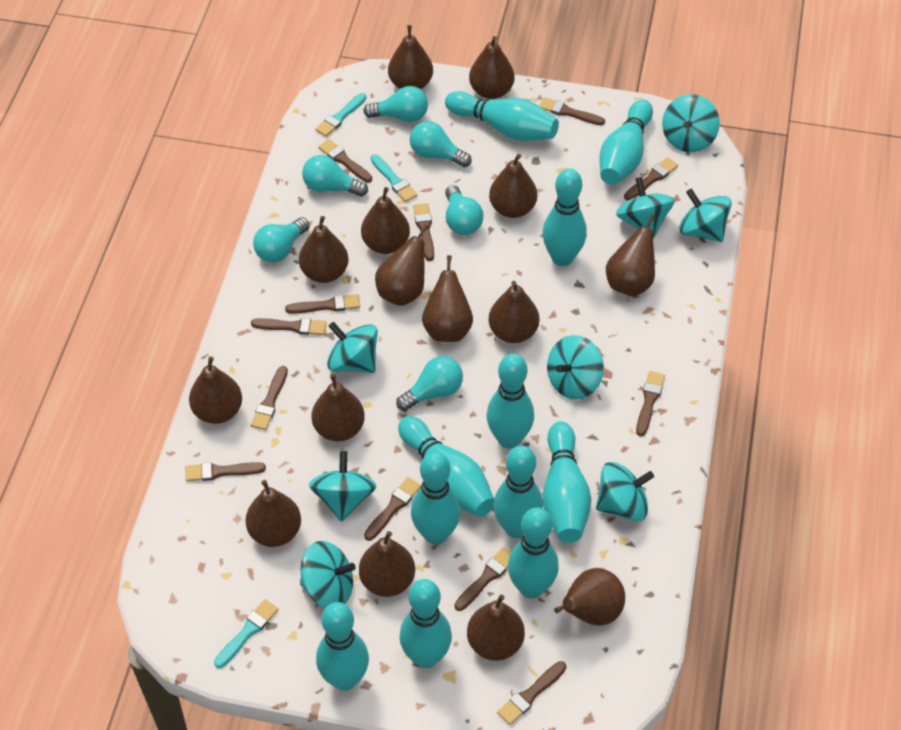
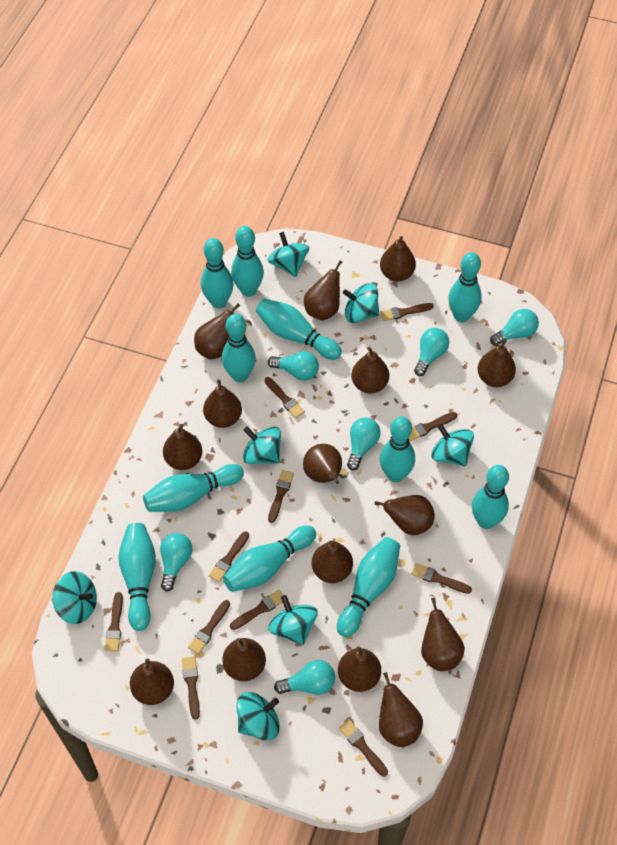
brown brush: 12 -> 11
turquoise brush: 3 -> 0
turquoise spinning top: 8 -> 7

